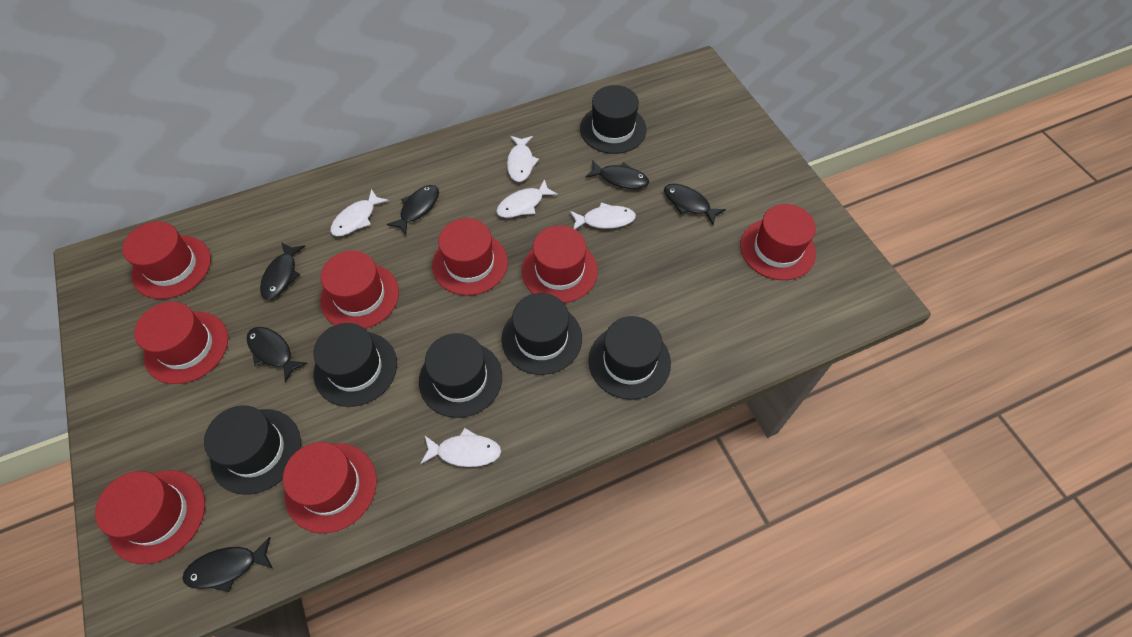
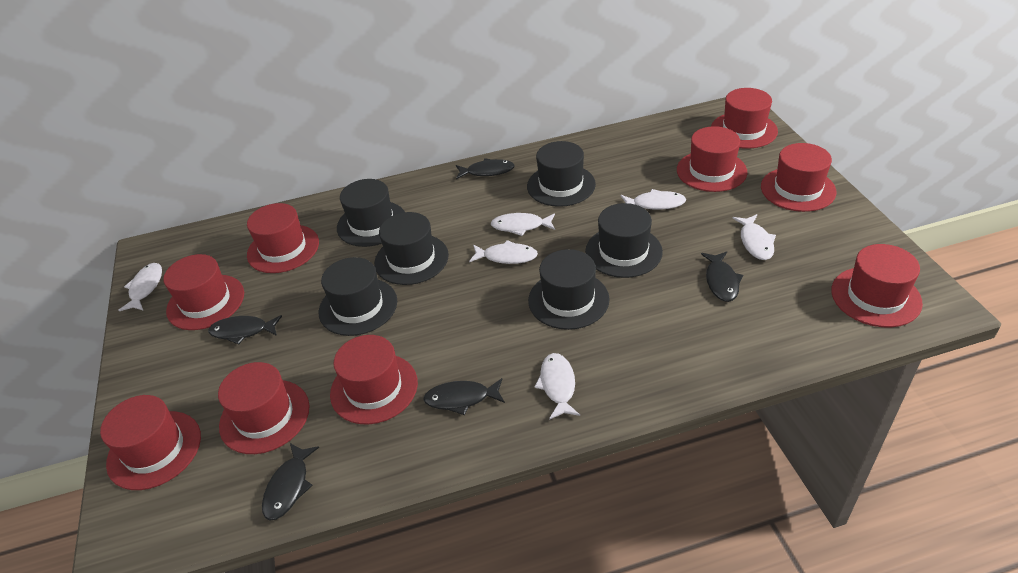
black fish: 6 -> 5
red hat: 8 -> 9
white fish: 5 -> 6

